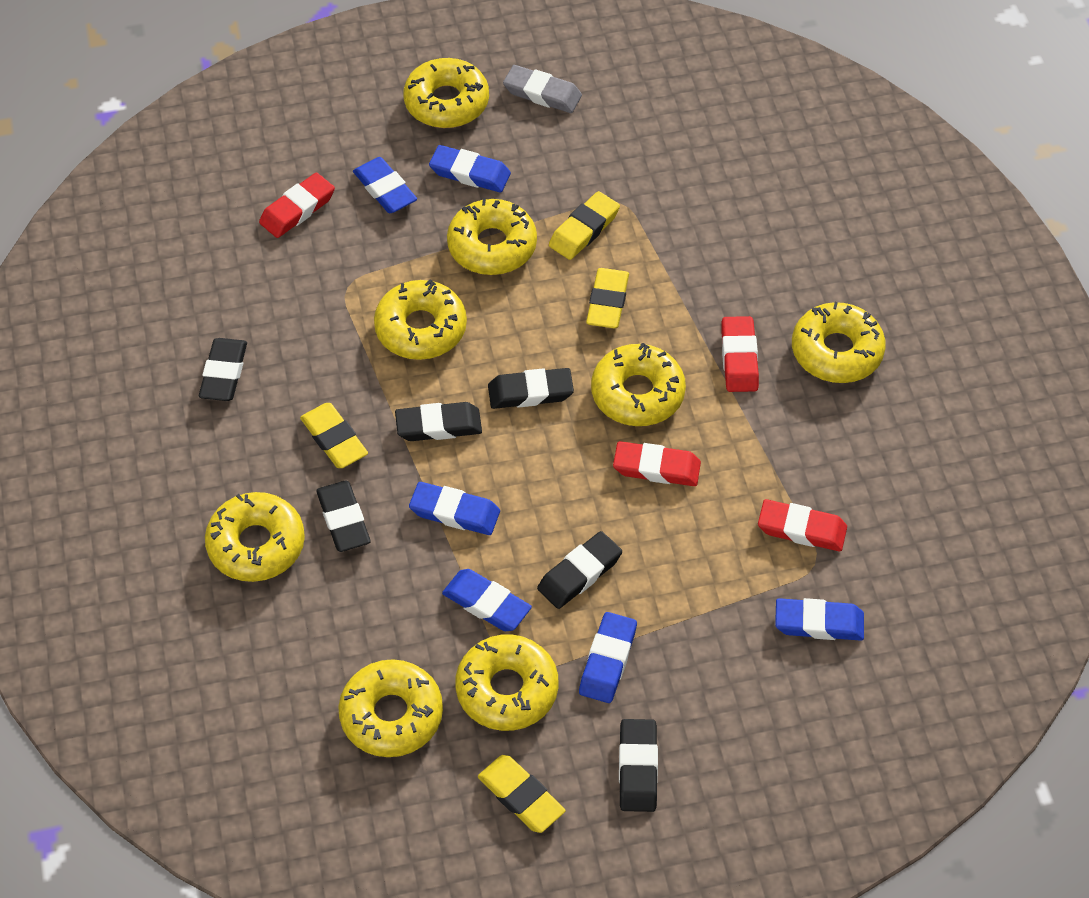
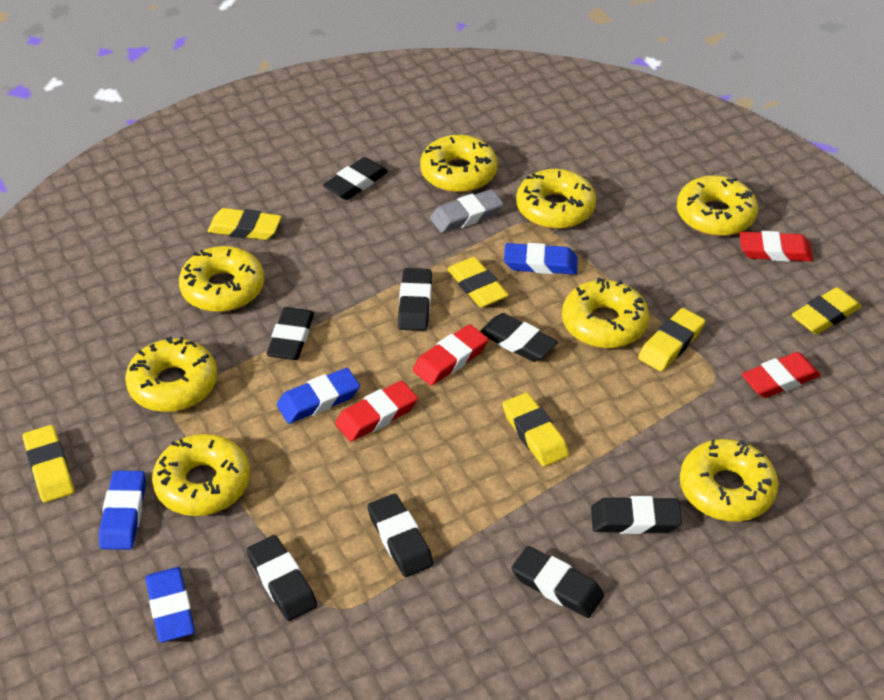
black eraser: 6 -> 8
blue eraser: 6 -> 4
yellow eraser: 4 -> 6

